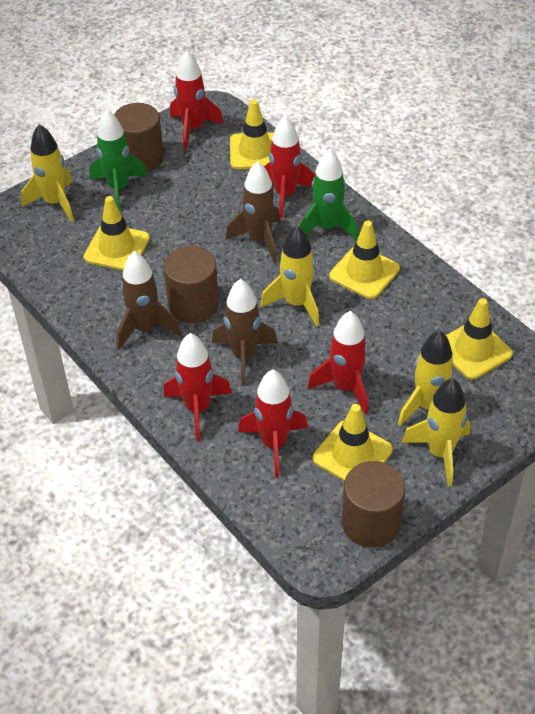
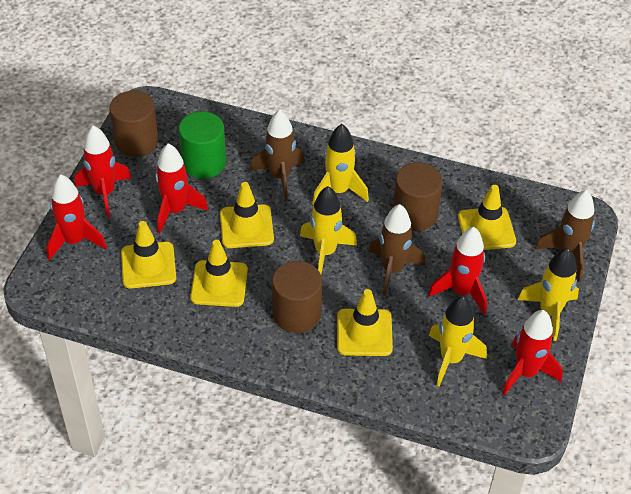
green cylinder: 0 -> 1
green rocket: 2 -> 0

